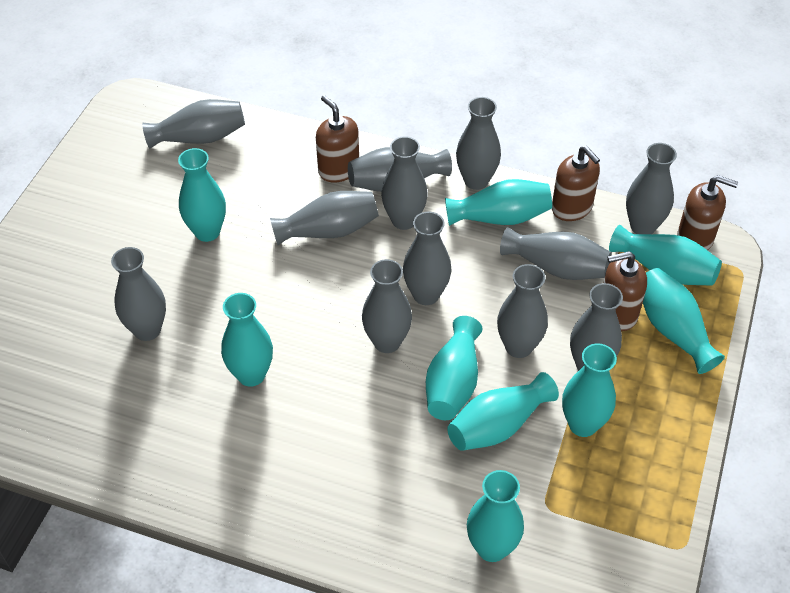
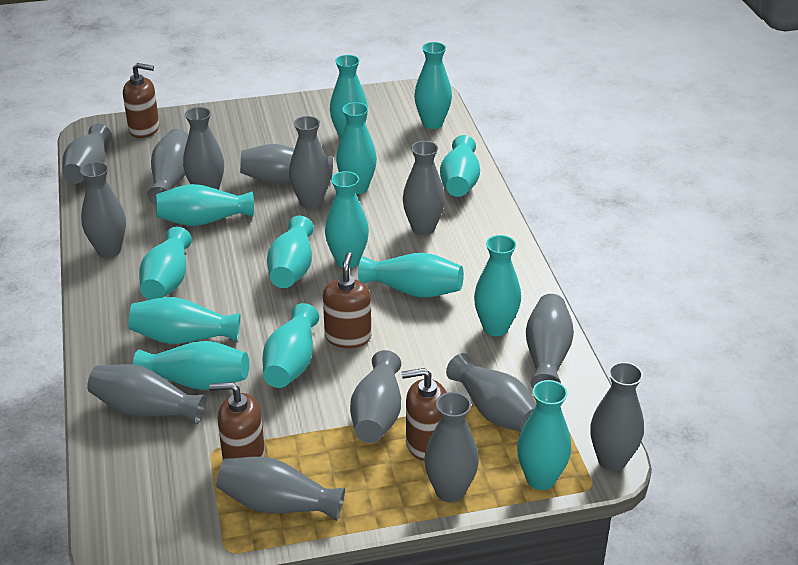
grey vase: 12 -> 14
turquoise vase: 9 -> 14

